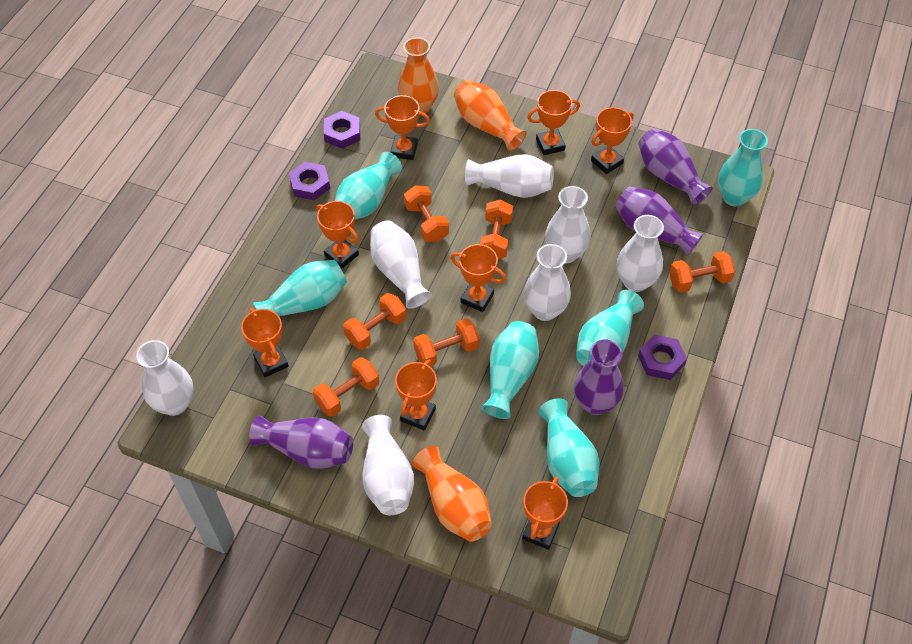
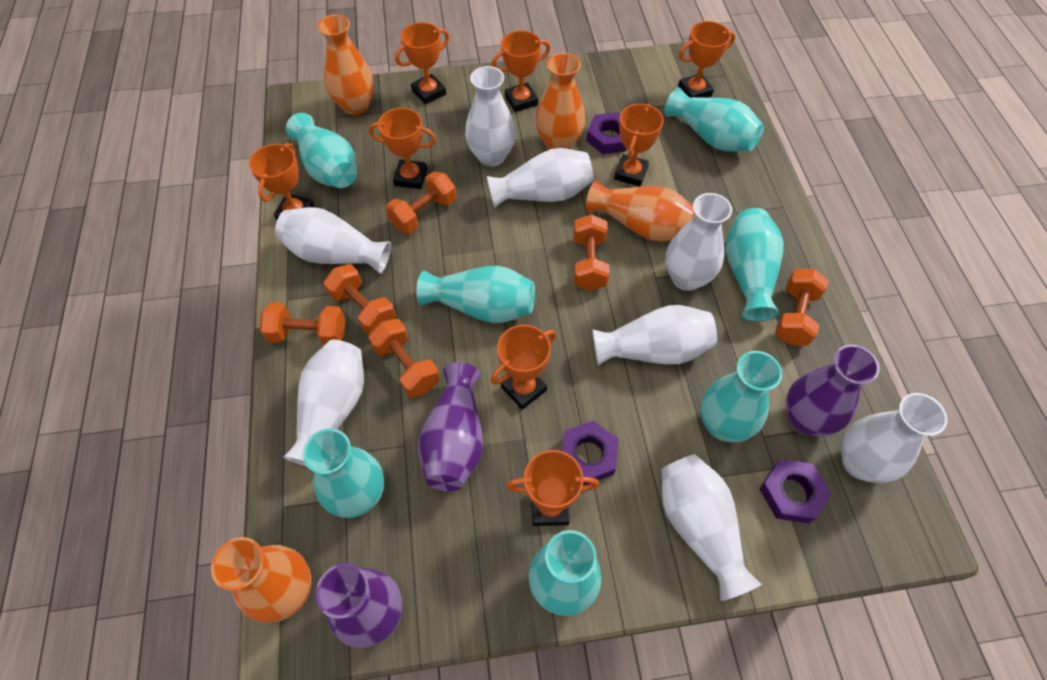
orange vase: 3 -> 4
purple vase: 4 -> 3
turquoise vase: 6 -> 7
white vase: 7 -> 8

